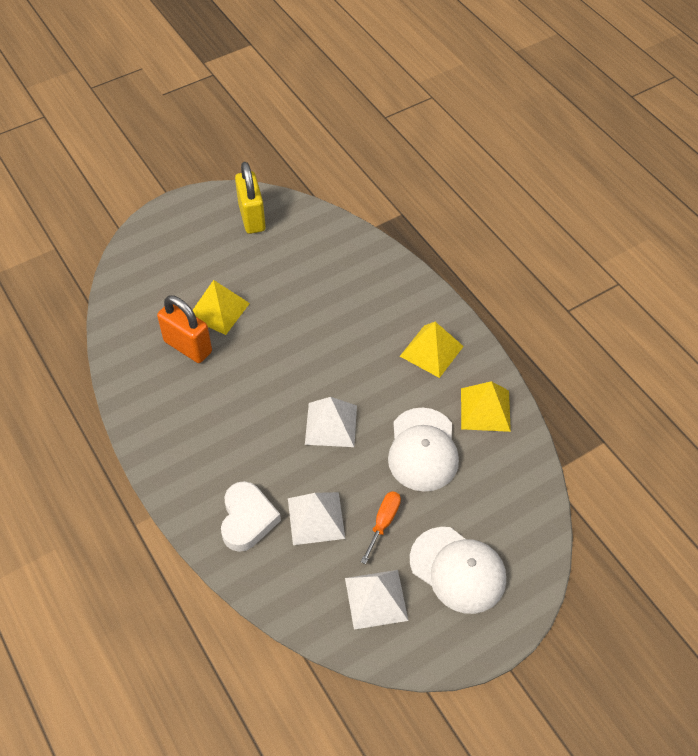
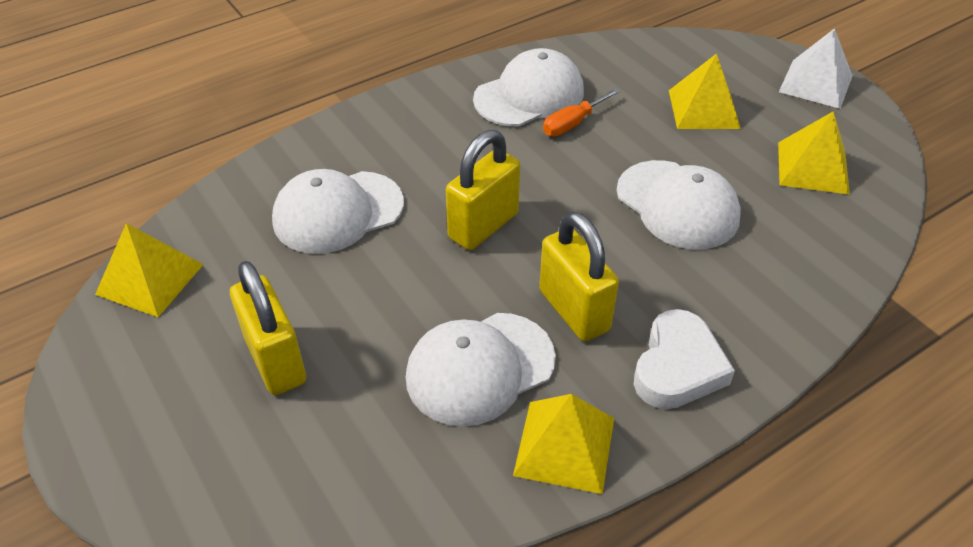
orange padlock: 1 -> 0
white cap: 2 -> 4
white pyramid: 3 -> 1
yellow padlock: 1 -> 3
yellow pyramid: 3 -> 4

